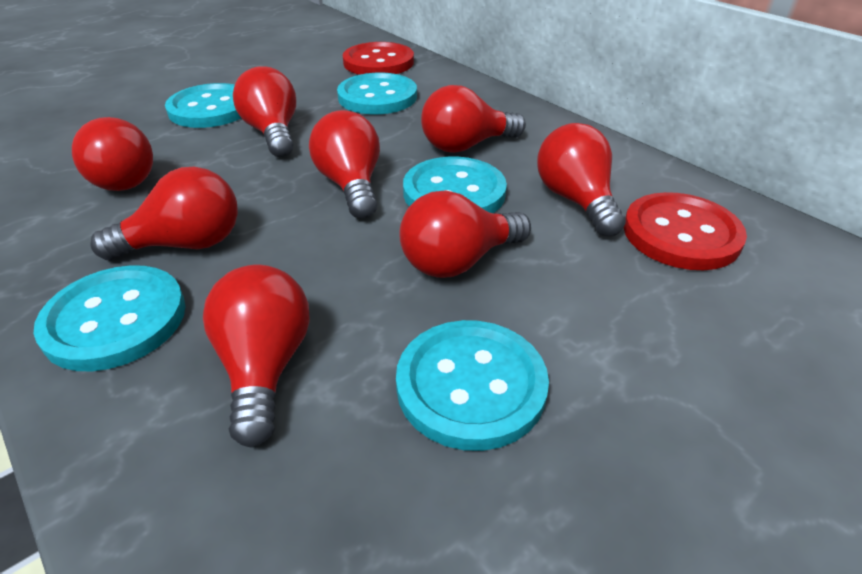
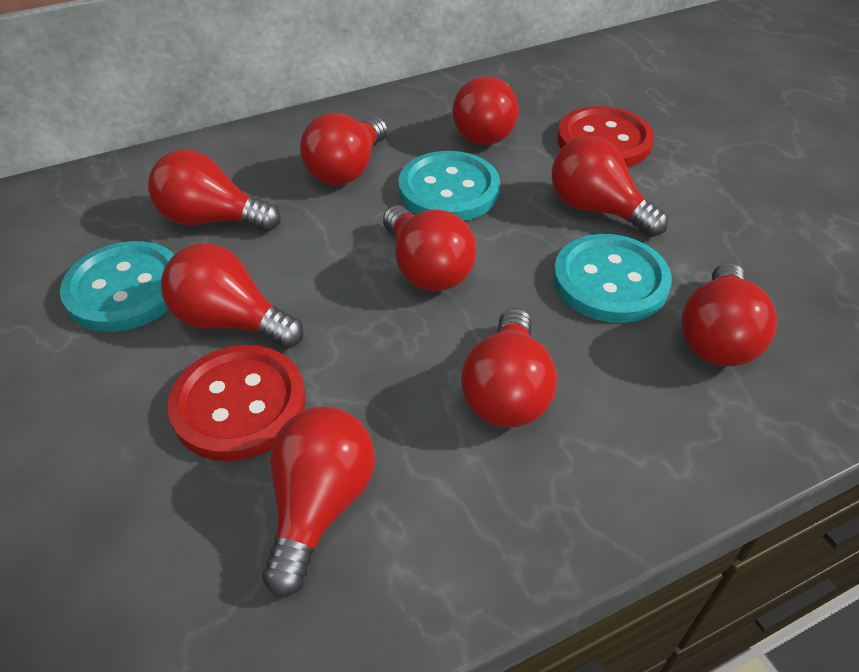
red light bulb: 8 -> 9
turquoise button: 5 -> 3

